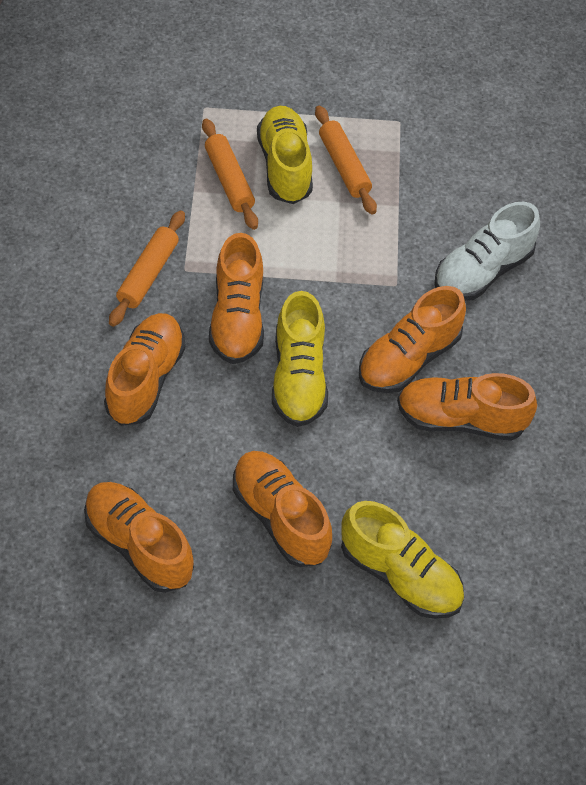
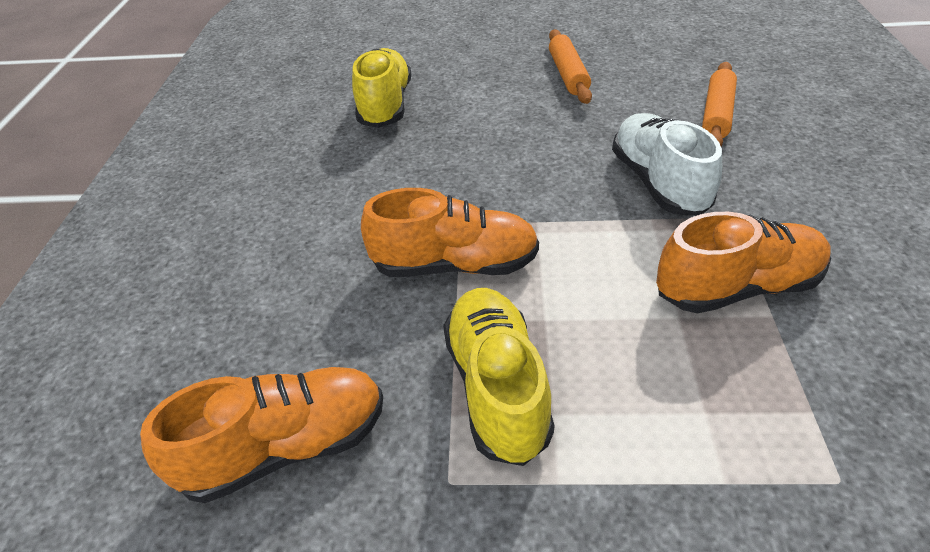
orange rolling pin: 3 -> 2
orange shoe: 6 -> 3
yellow shoe: 3 -> 2

